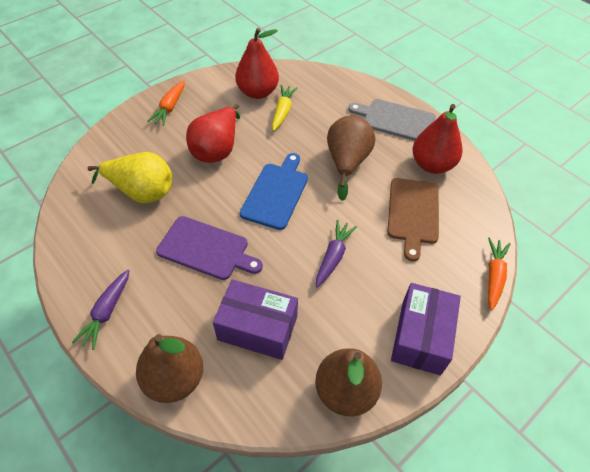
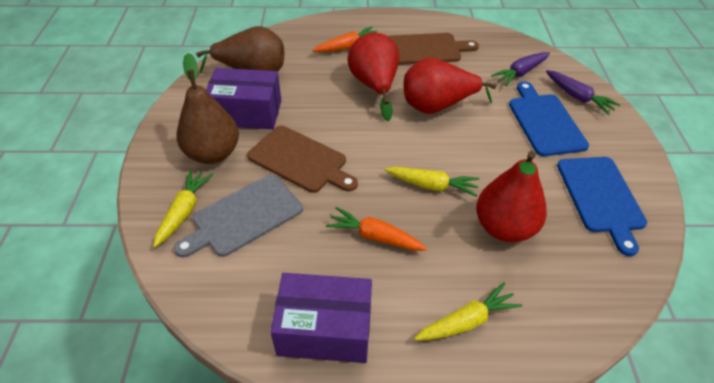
blue cutting board: 1 -> 2
brown cutting board: 1 -> 2
brown pear: 3 -> 2
purple cutting board: 1 -> 0
yellow carrot: 1 -> 3
yellow pear: 1 -> 0

